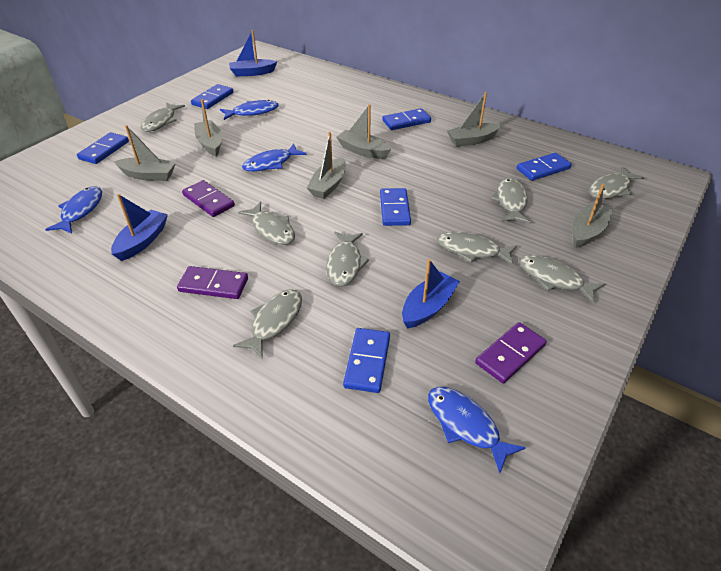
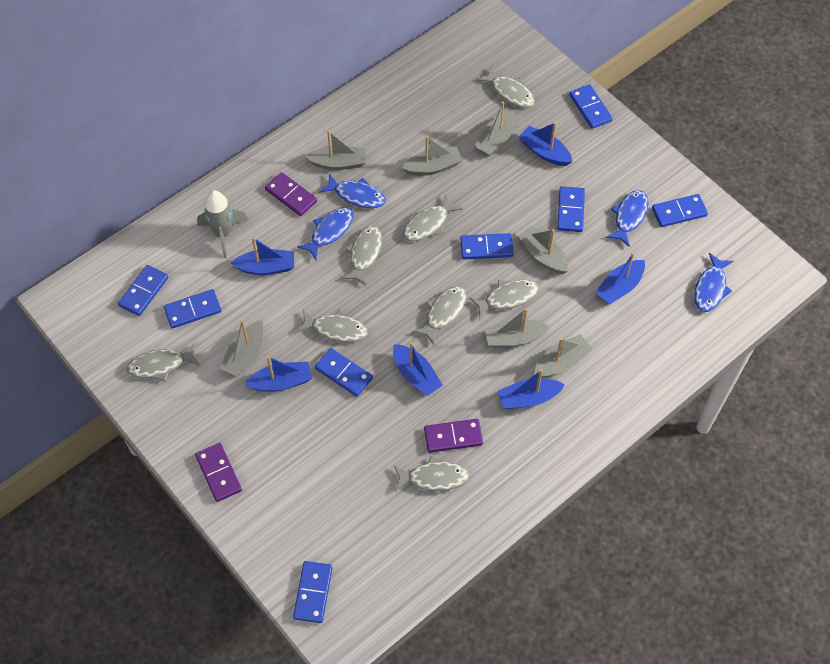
blue boat: 3 -> 6
blue domino: 6 -> 8
grey boat: 6 -> 7
grey rocket: 0 -> 1

